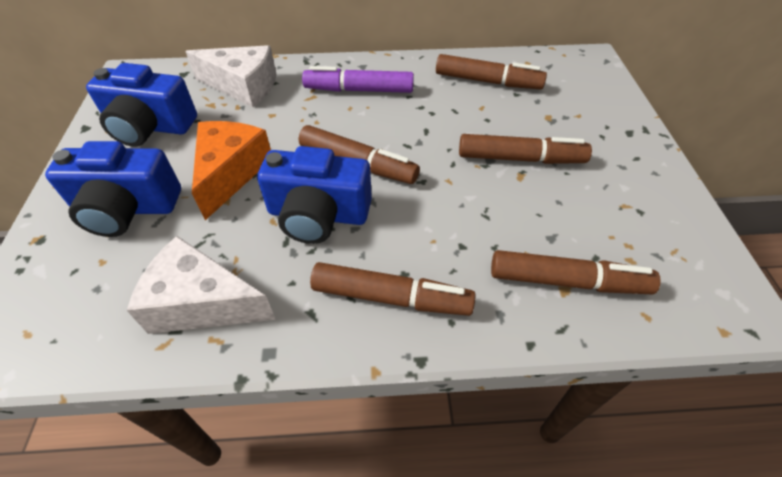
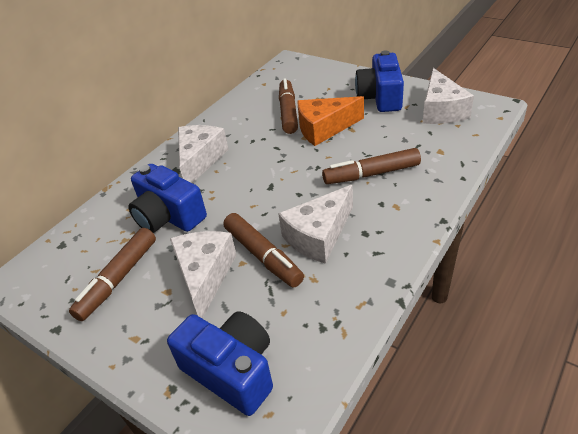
brown marker: 5 -> 4
purple marker: 1 -> 0
white cheese: 2 -> 4

